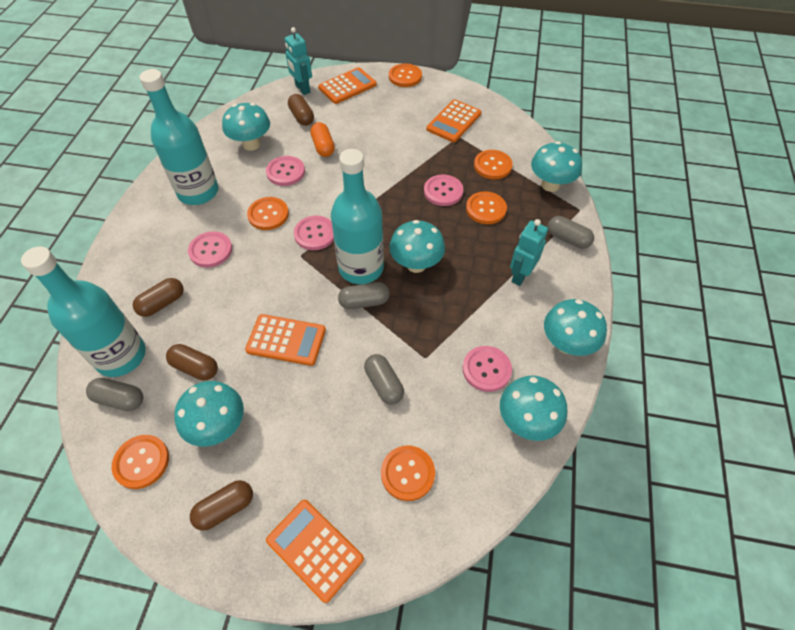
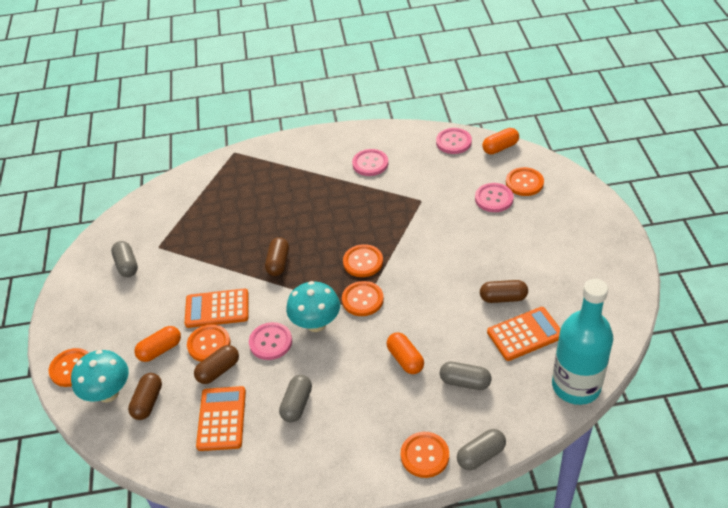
orange calculator: 4 -> 3
orange capsule: 1 -> 3
pink button: 5 -> 4
turquoise bottle: 3 -> 1
turquoise mushroom: 6 -> 2
turquoise robot: 2 -> 0

